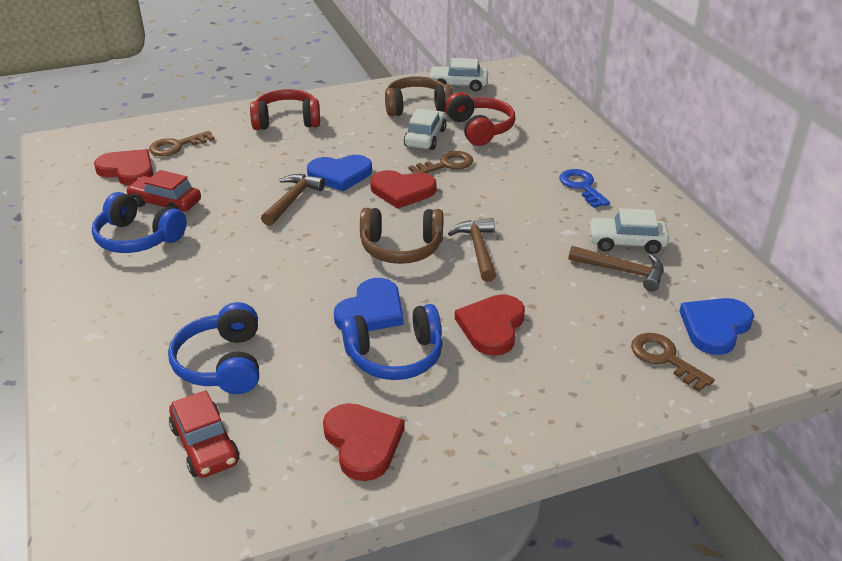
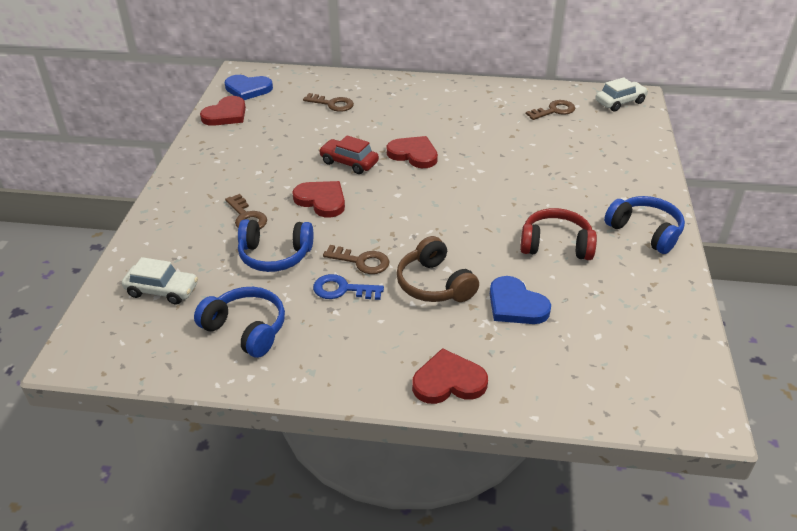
blue heart: 3 -> 2
brown hammer: 3 -> 0
brown headphones: 2 -> 1
brown key: 3 -> 4
red car: 2 -> 1
red headphones: 2 -> 1
white car: 3 -> 2

